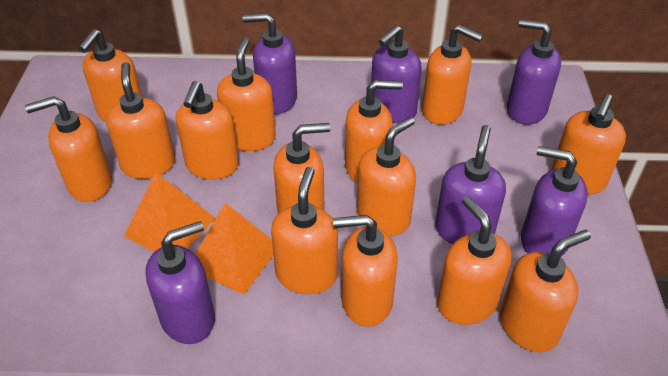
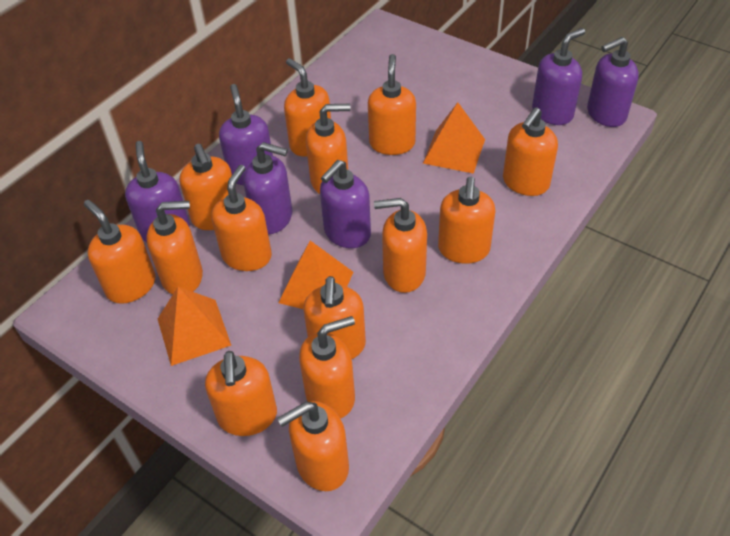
orange pyramid: 2 -> 3

